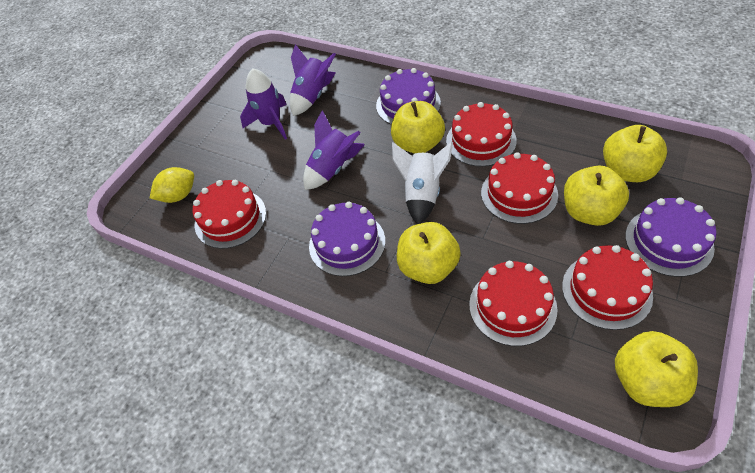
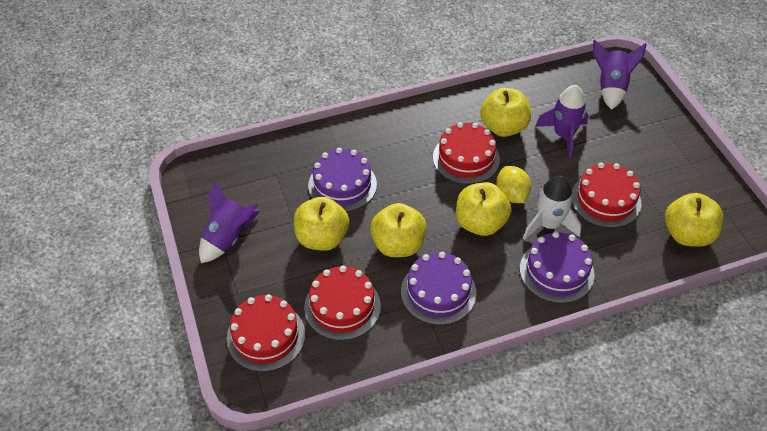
red cake: 5 -> 4

